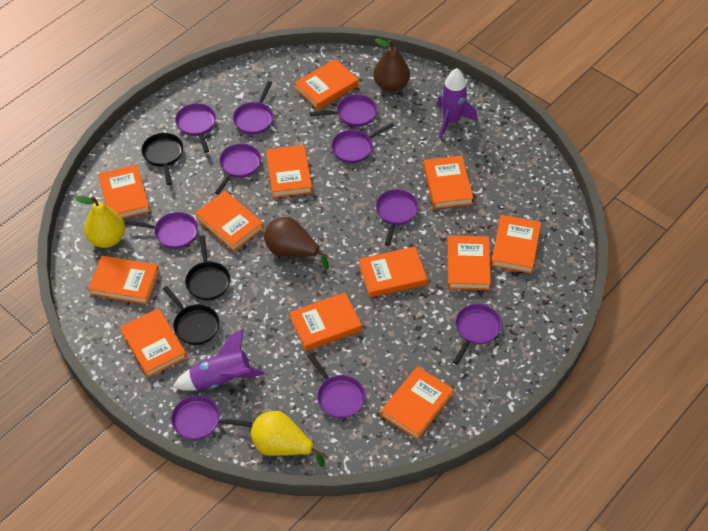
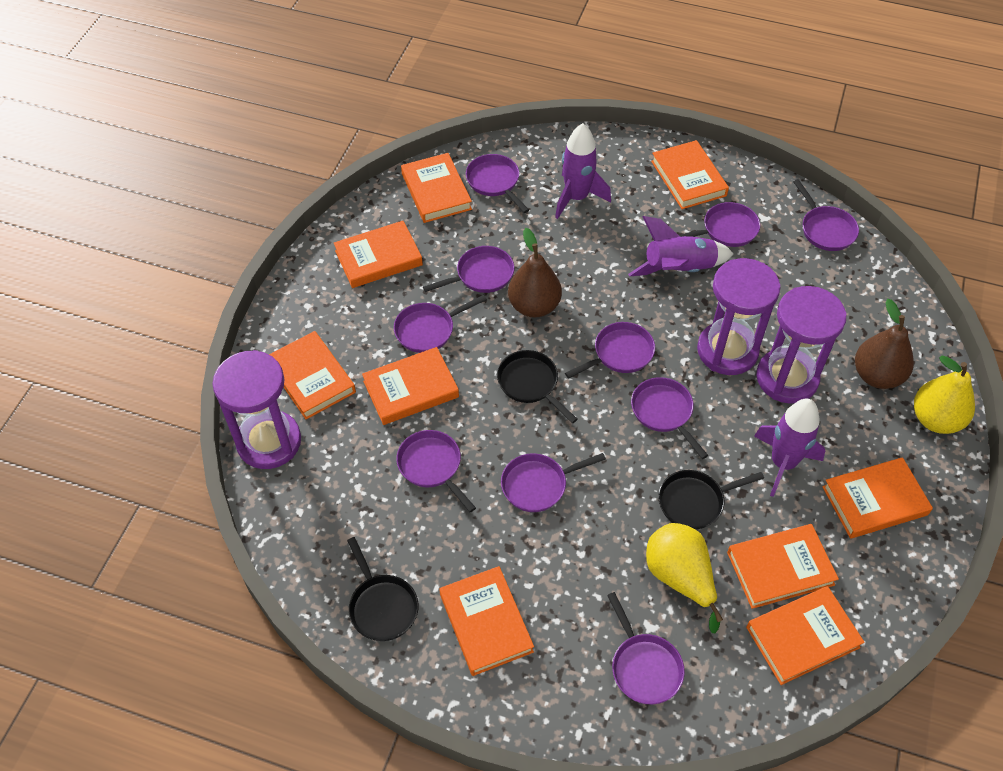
orange book: 12 -> 9
purple hourglass: 0 -> 3
purple rocket: 2 -> 3

